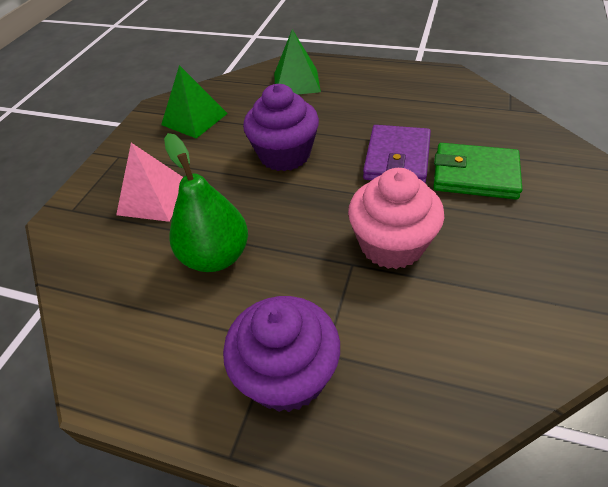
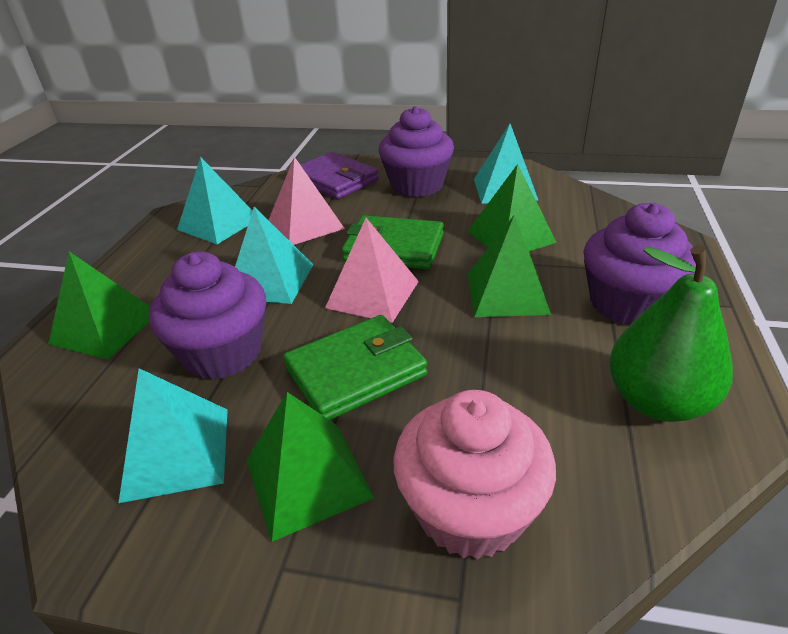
green pyramid: 2 -> 4
green wallet: 1 -> 2
pink pyramid: 1 -> 2
purple cupcake: 2 -> 3
turquoise pyramid: 0 -> 4

